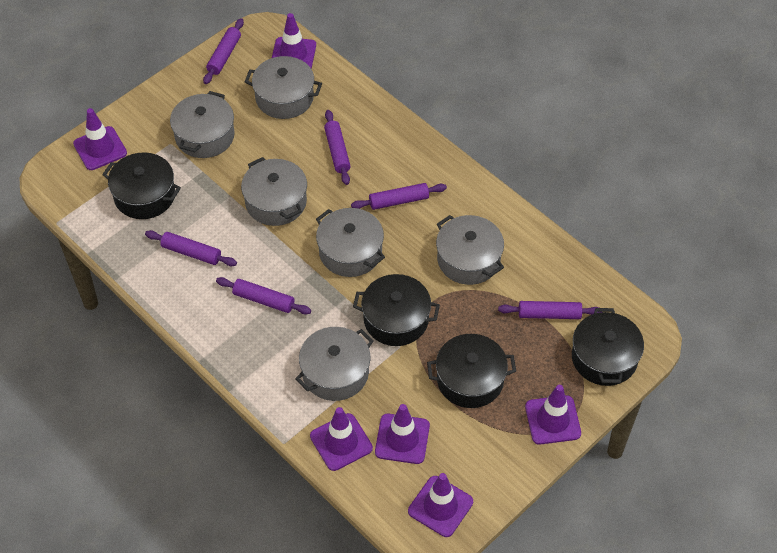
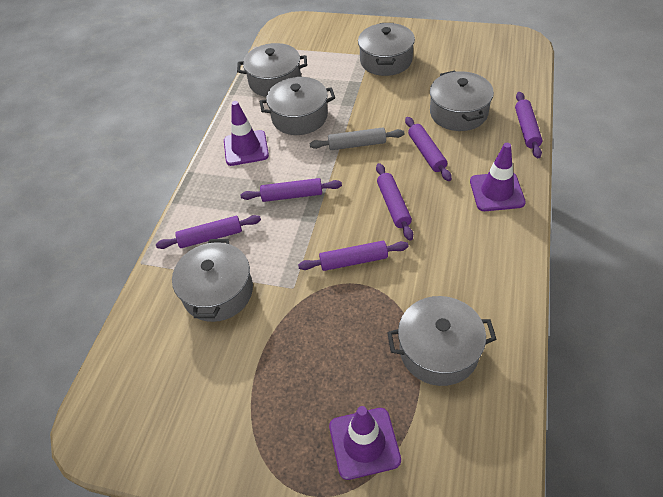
black pot: 4 -> 0
grey rolling pin: 0 -> 1
purple traffic cone: 6 -> 3

